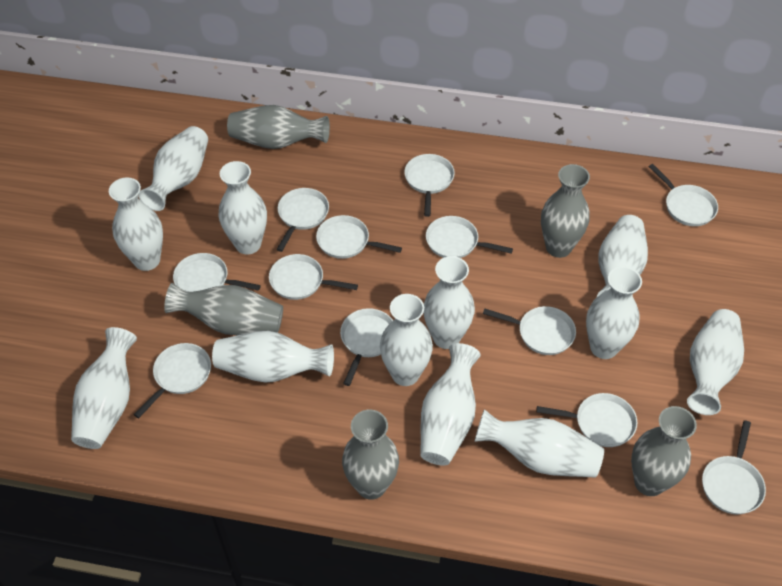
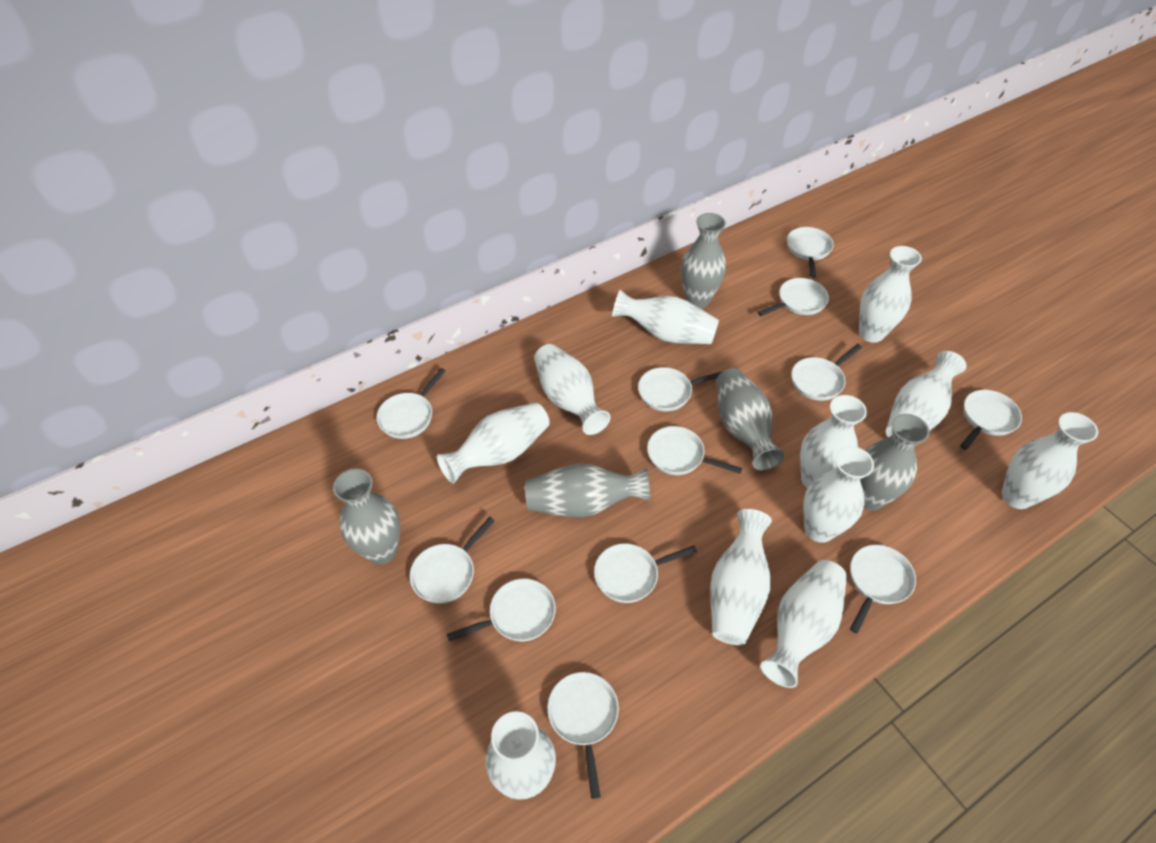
white vase: 12 -> 11

